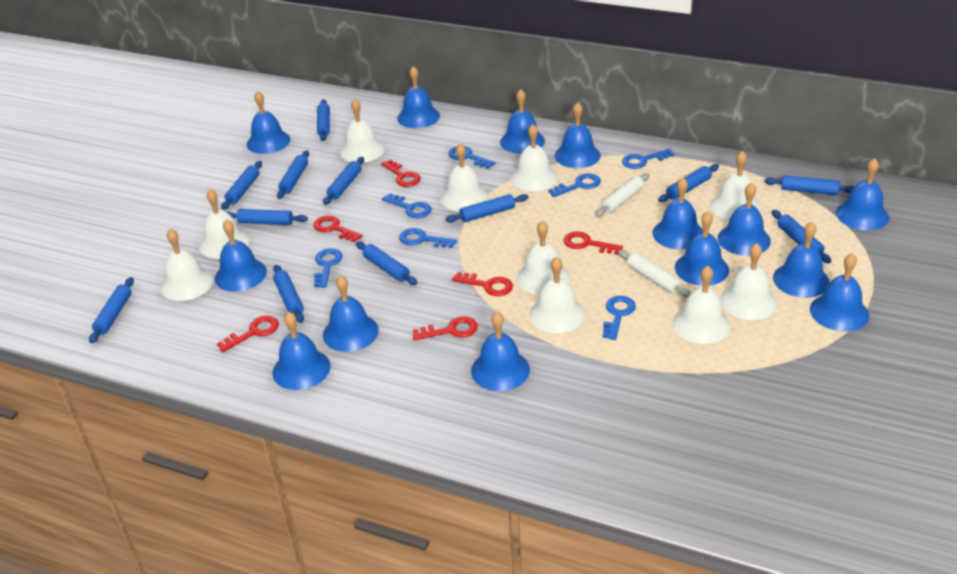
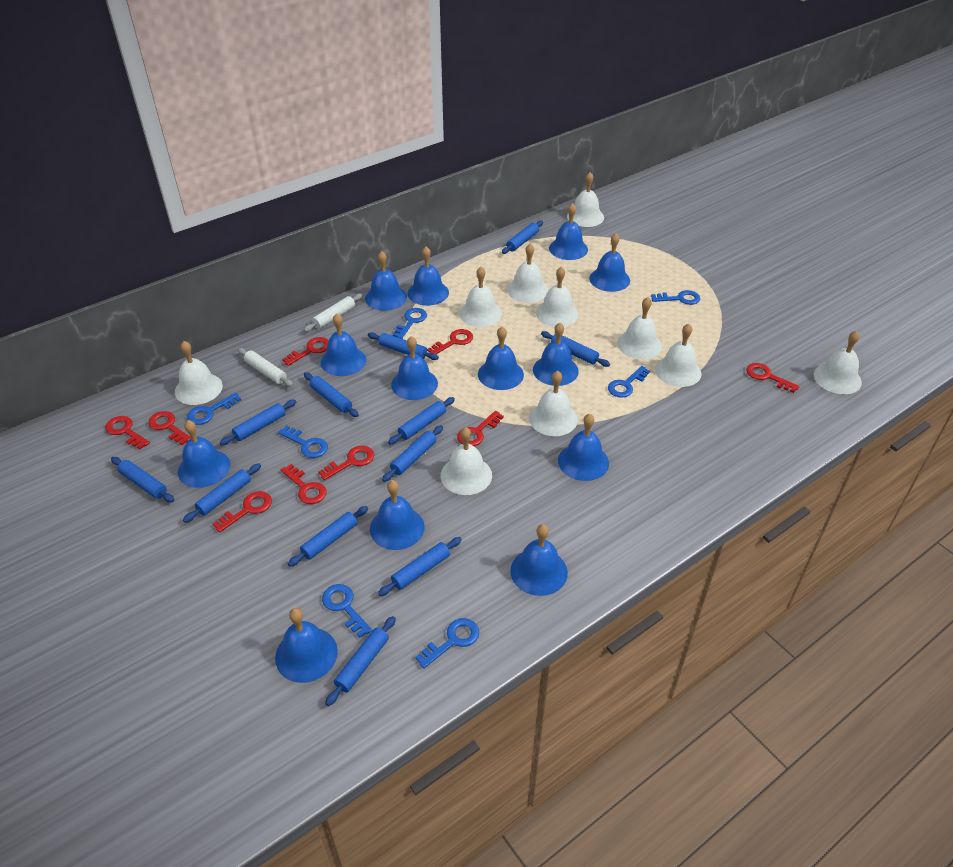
blue bell: 14 -> 13
red key: 6 -> 9

